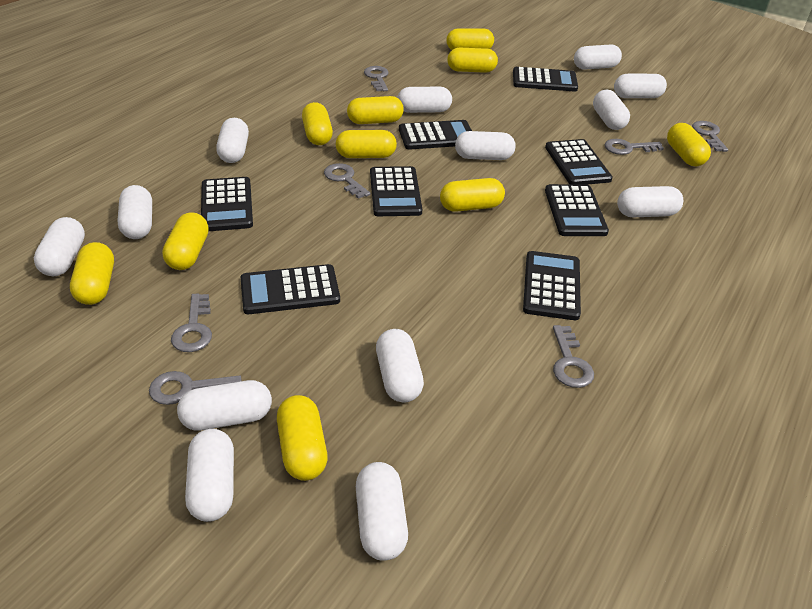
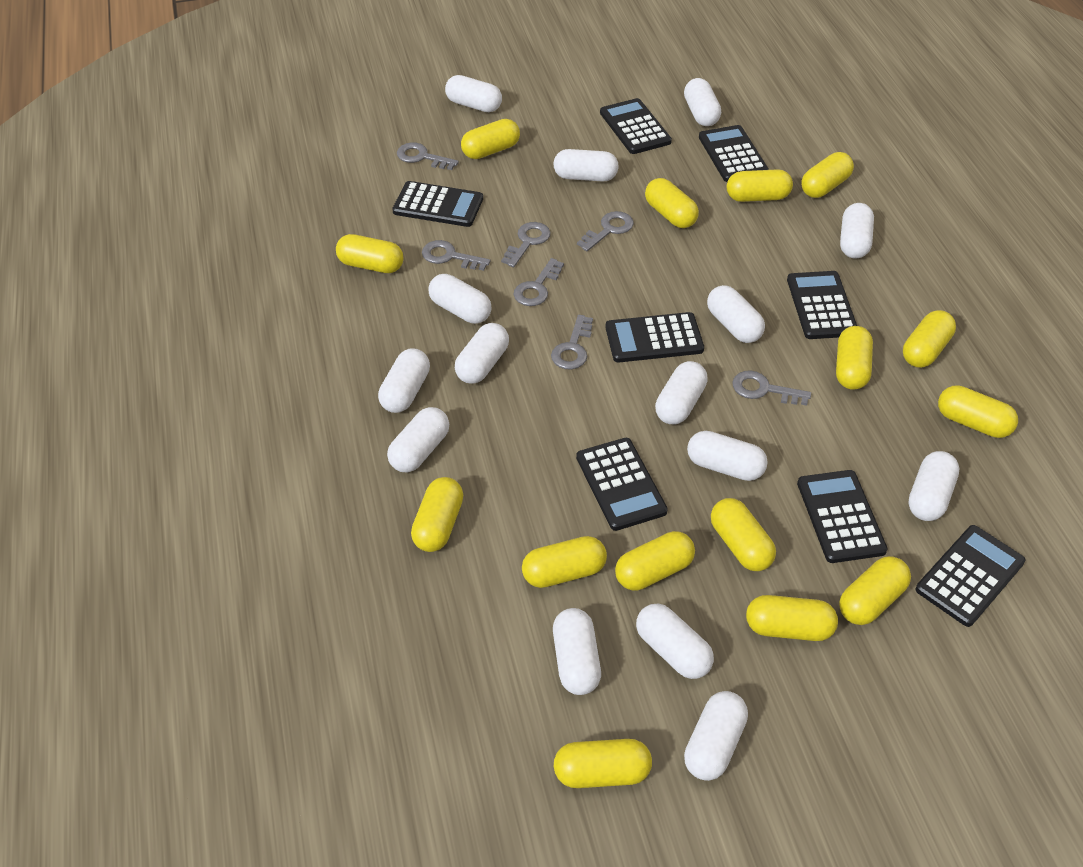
white capsule: 13 -> 15
yellow capsule: 10 -> 15

